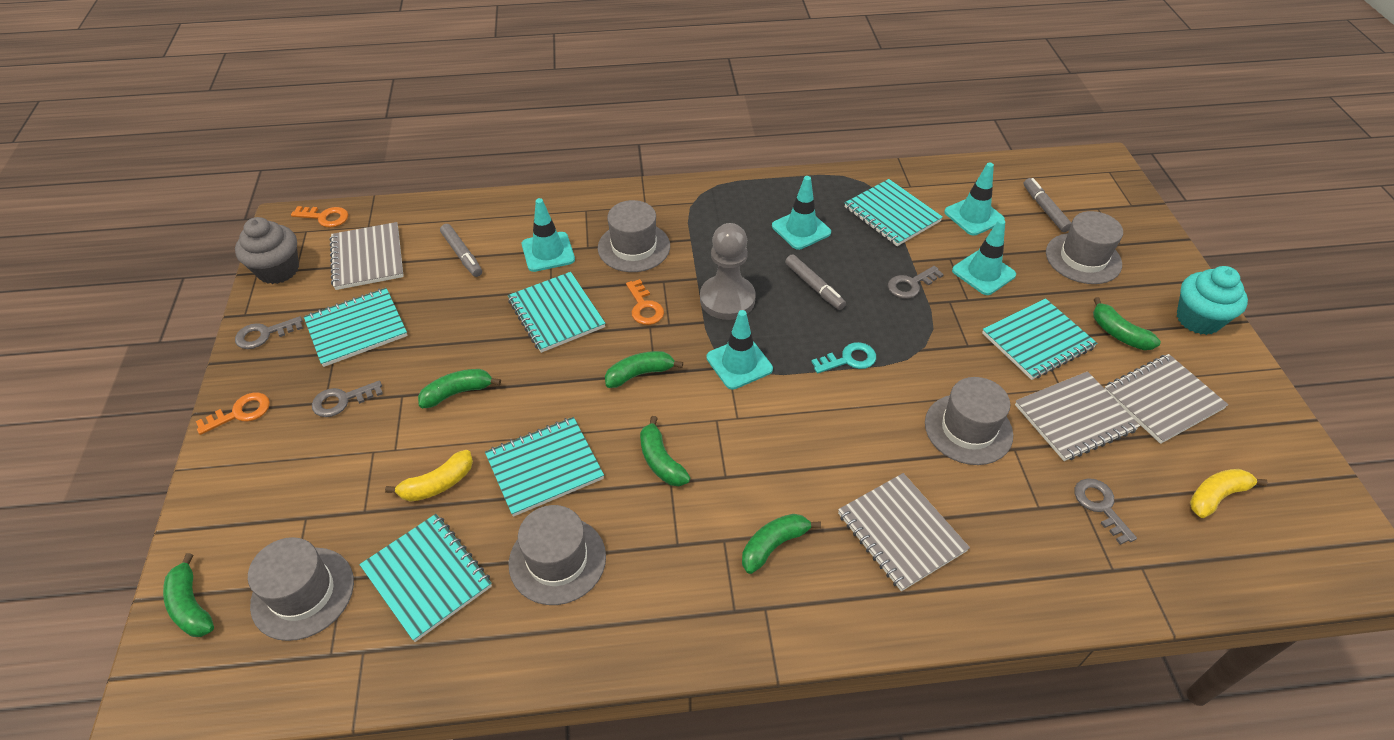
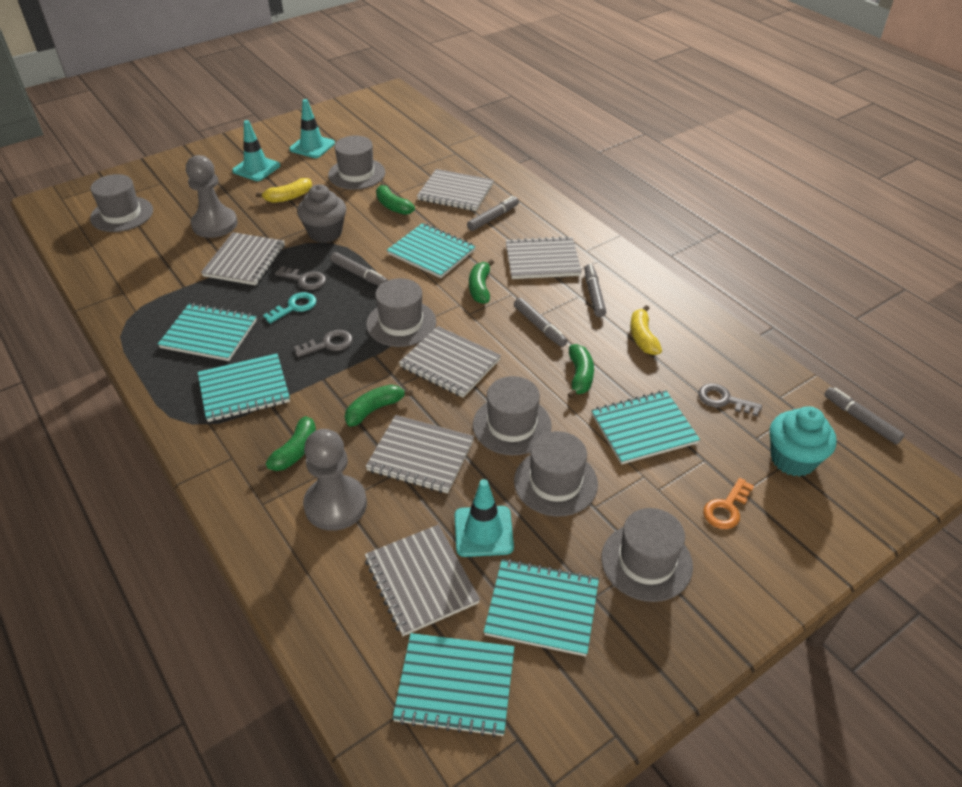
green banana: 6 -> 5
grey hat: 5 -> 6
grey key: 4 -> 3
grey marker: 3 -> 5
grey notebook: 4 -> 6
grey pawn: 1 -> 2
orange key: 3 -> 1
turquoise traffic cone: 5 -> 3

